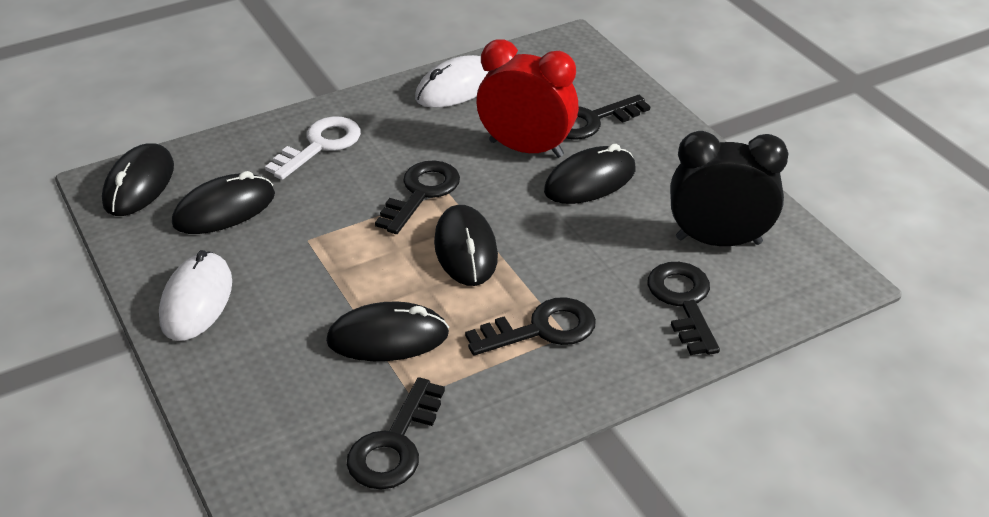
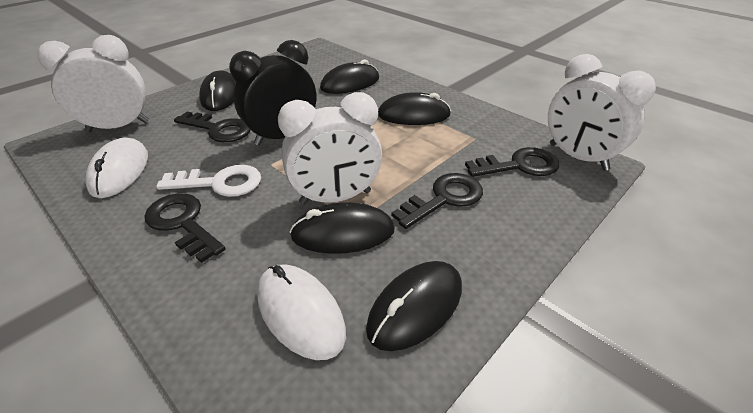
black key: 5 -> 4
red clock: 1 -> 0
white clock: 0 -> 3

